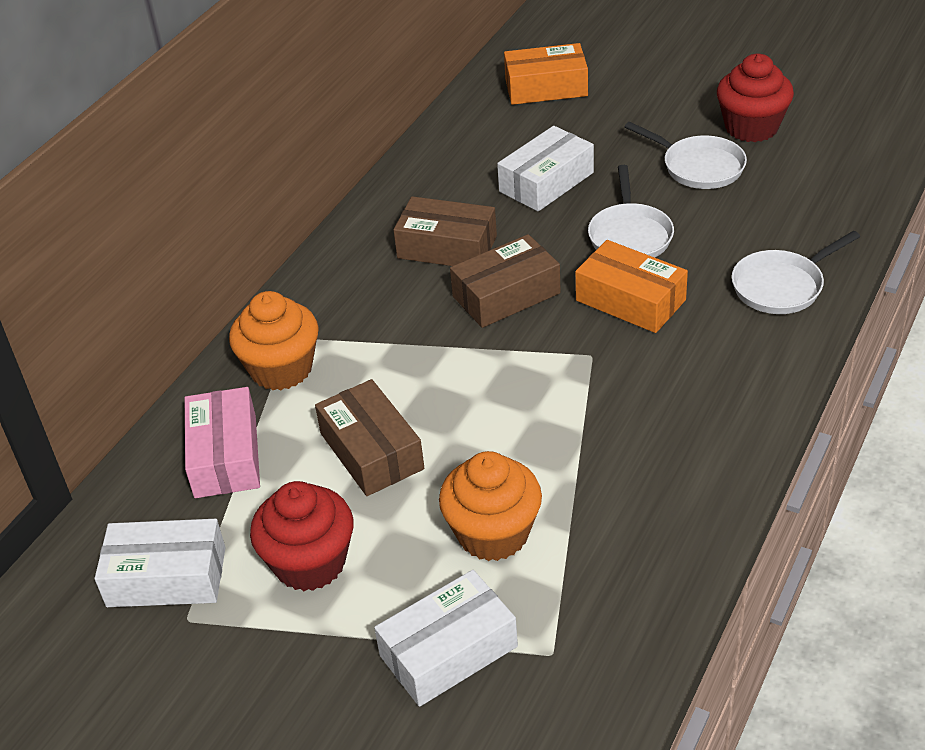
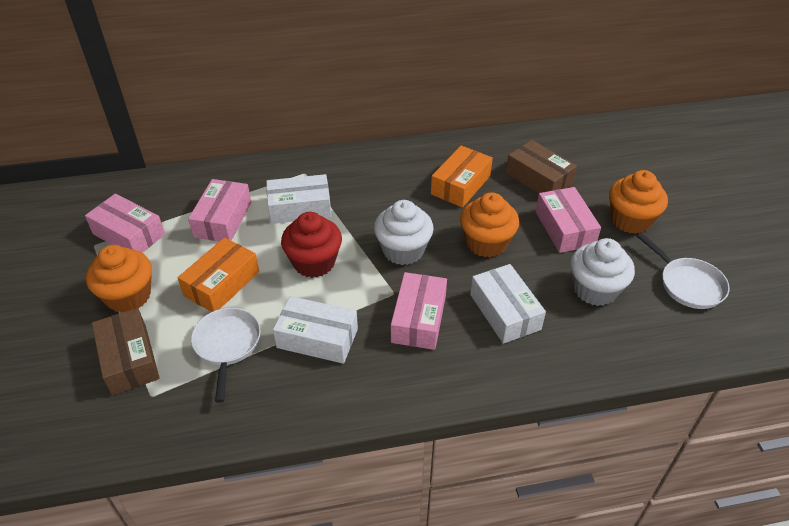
brown box: 3 -> 2
orange cupcake: 2 -> 3
pink box: 1 -> 4
red cupcake: 2 -> 1
white cupcake: 0 -> 2
white pan: 3 -> 2

